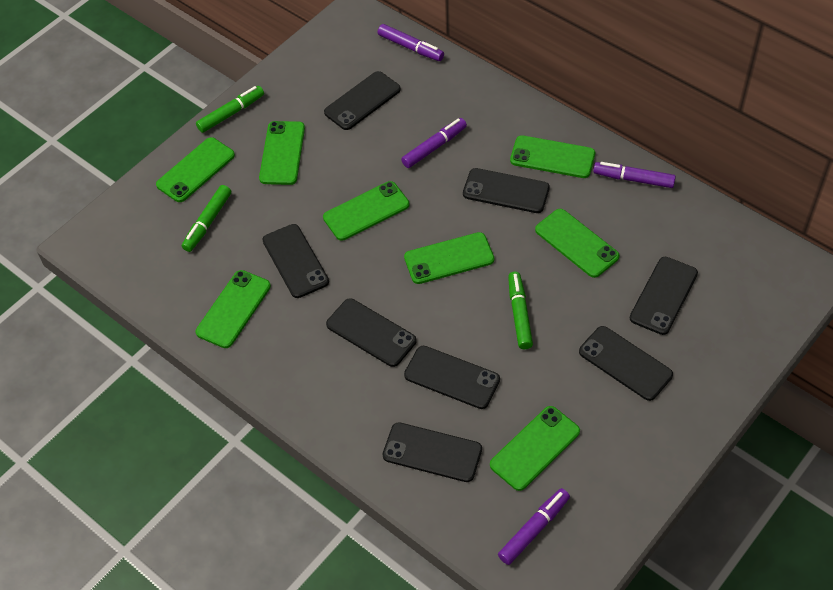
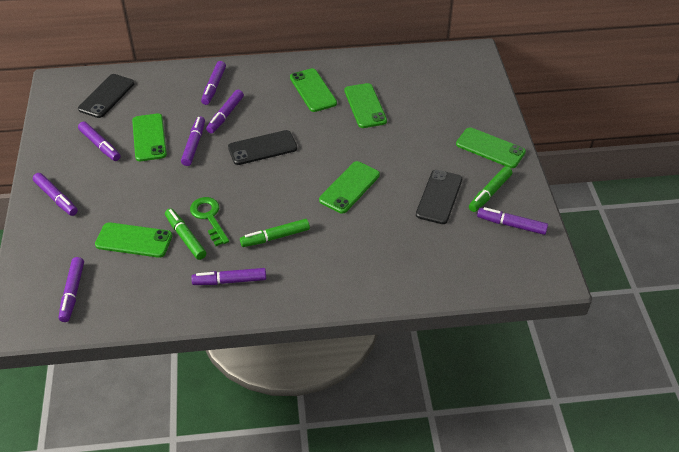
black phone: 8 -> 3
green key: 0 -> 1
green phone: 8 -> 6
purple marker: 4 -> 8

